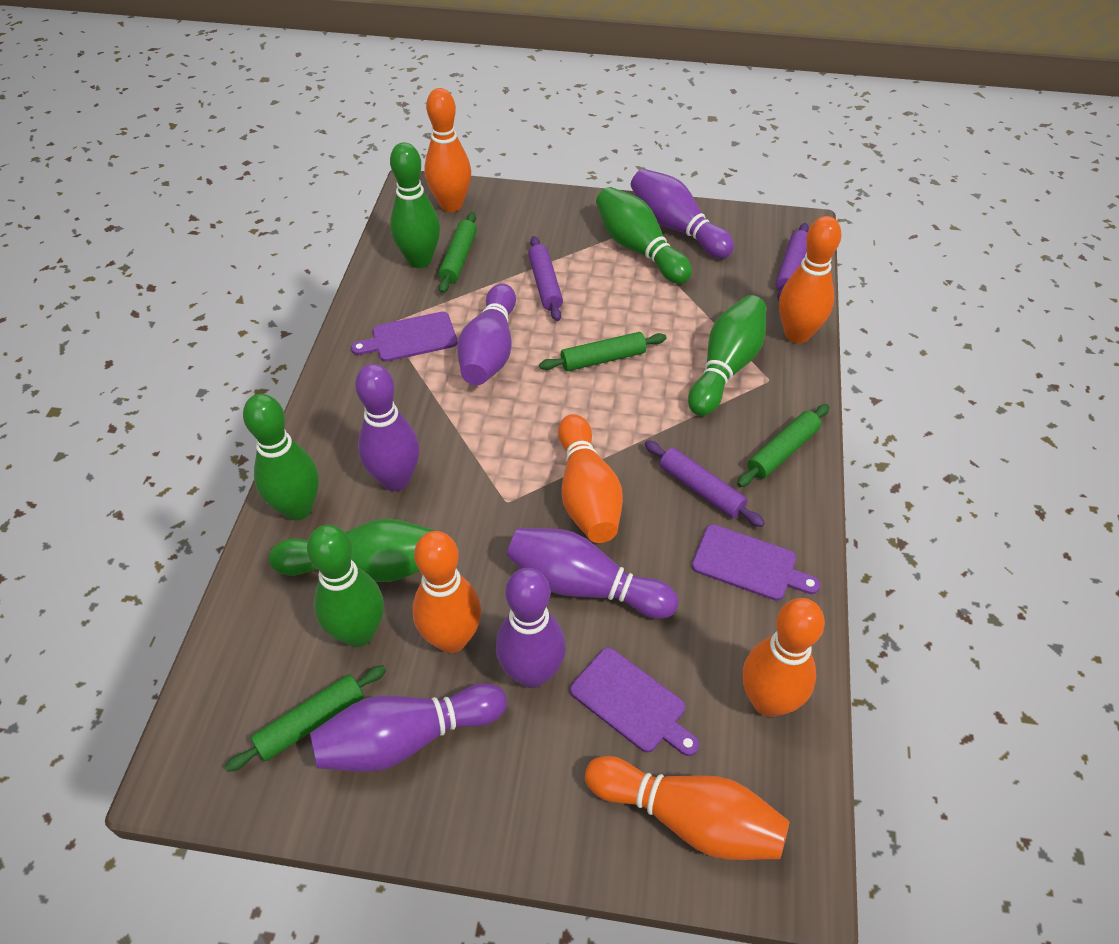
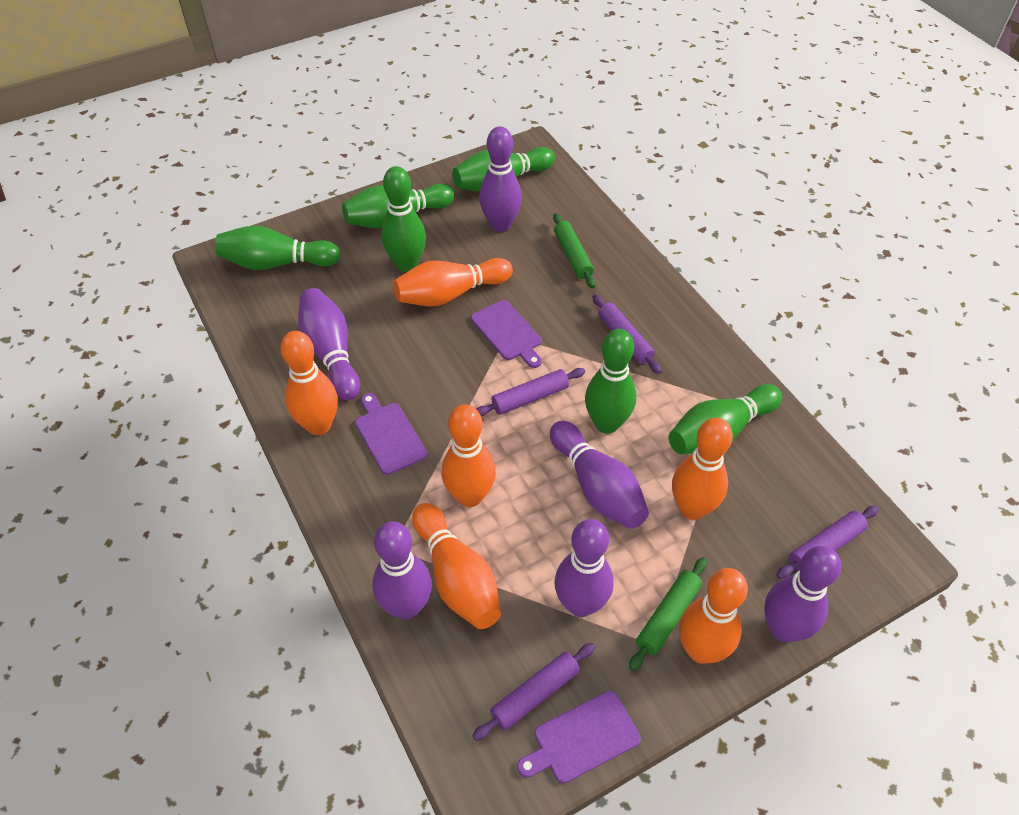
green rolling pin: 4 -> 2
purple rolling pin: 3 -> 4

